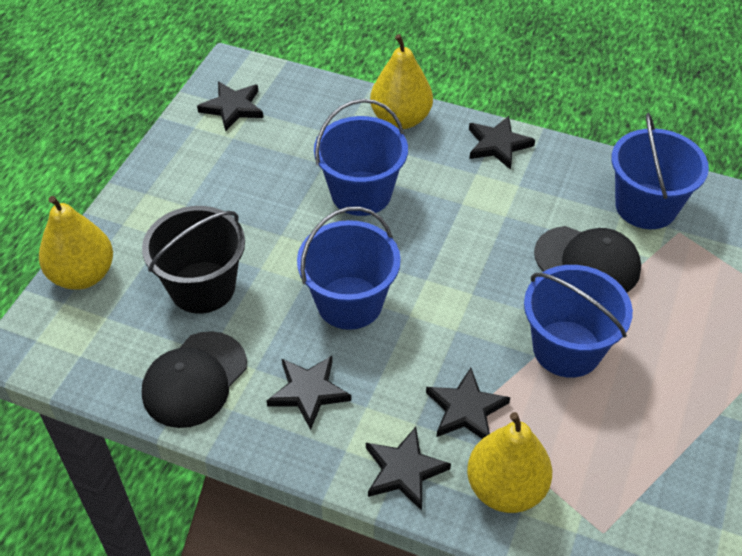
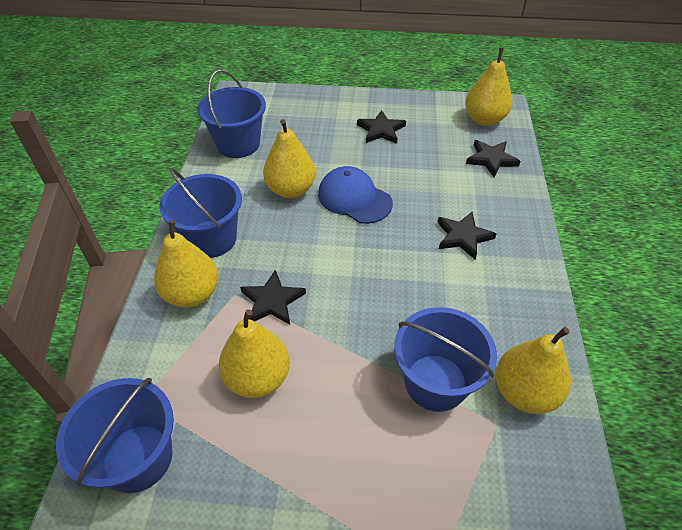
black bucket: 1 -> 0
black cap: 2 -> 0
black star: 5 -> 4
blue cap: 0 -> 1
yellow pear: 3 -> 5

